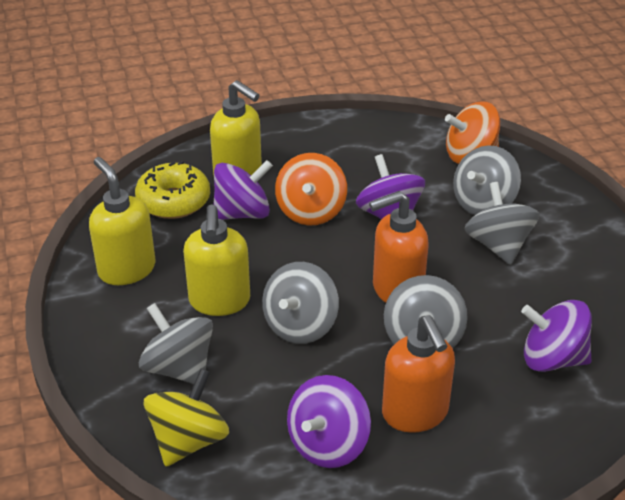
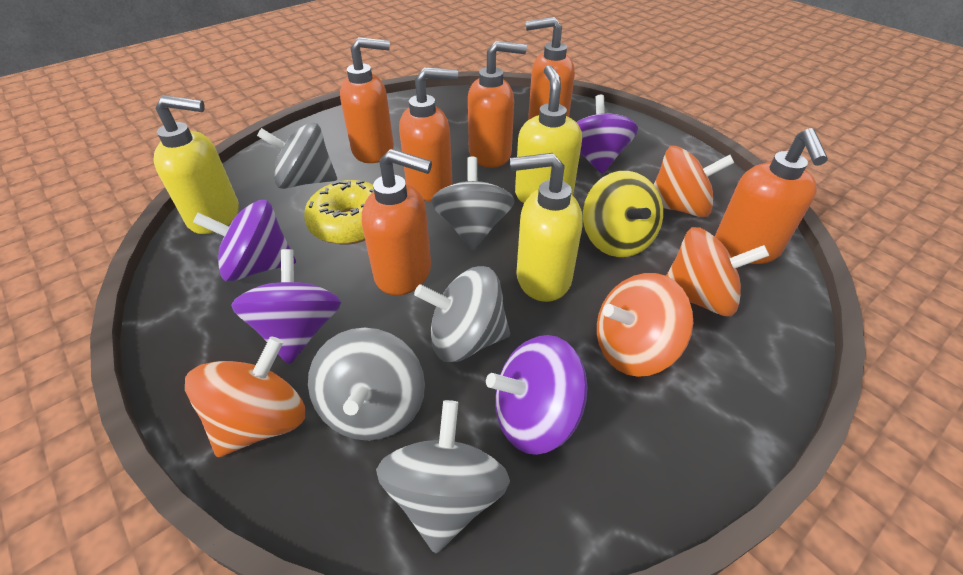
orange soap dispenser: 2 -> 6
orange spinning top: 2 -> 4

